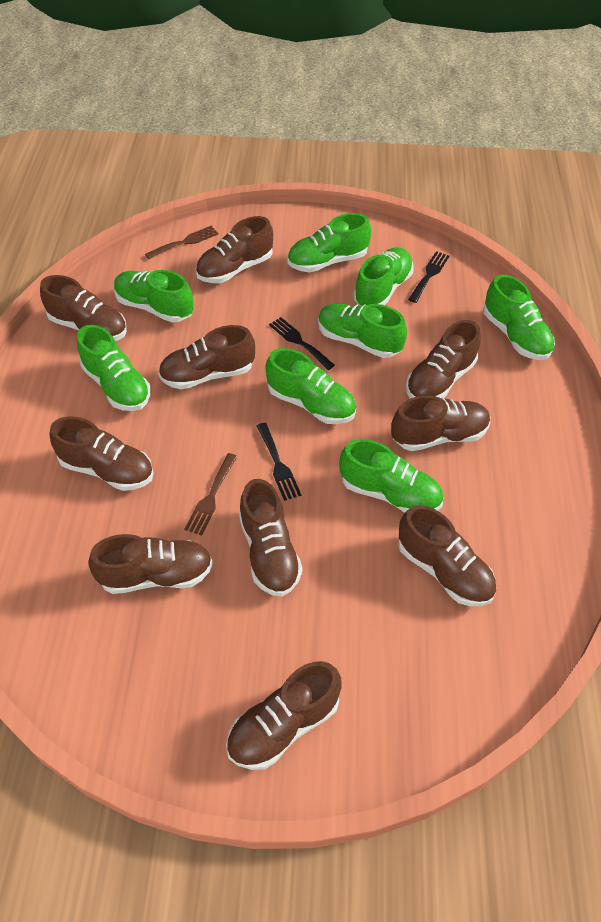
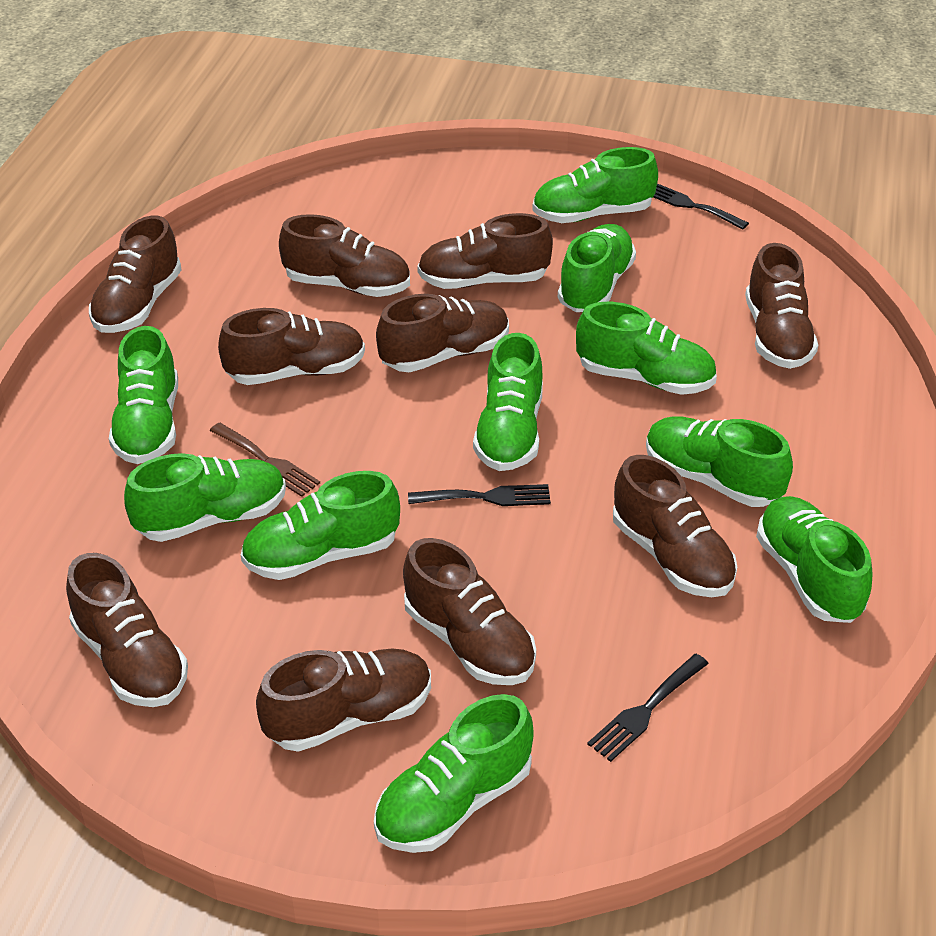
brown fork: 2 -> 1
green shoe: 8 -> 10

